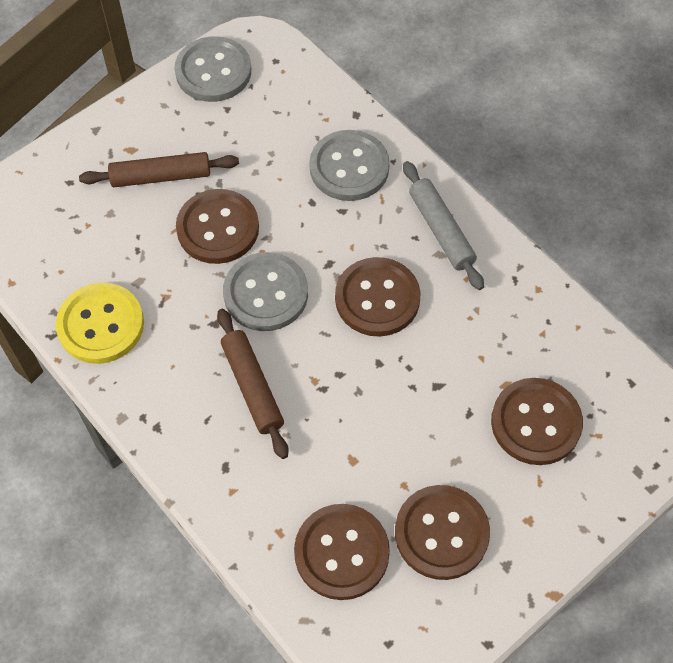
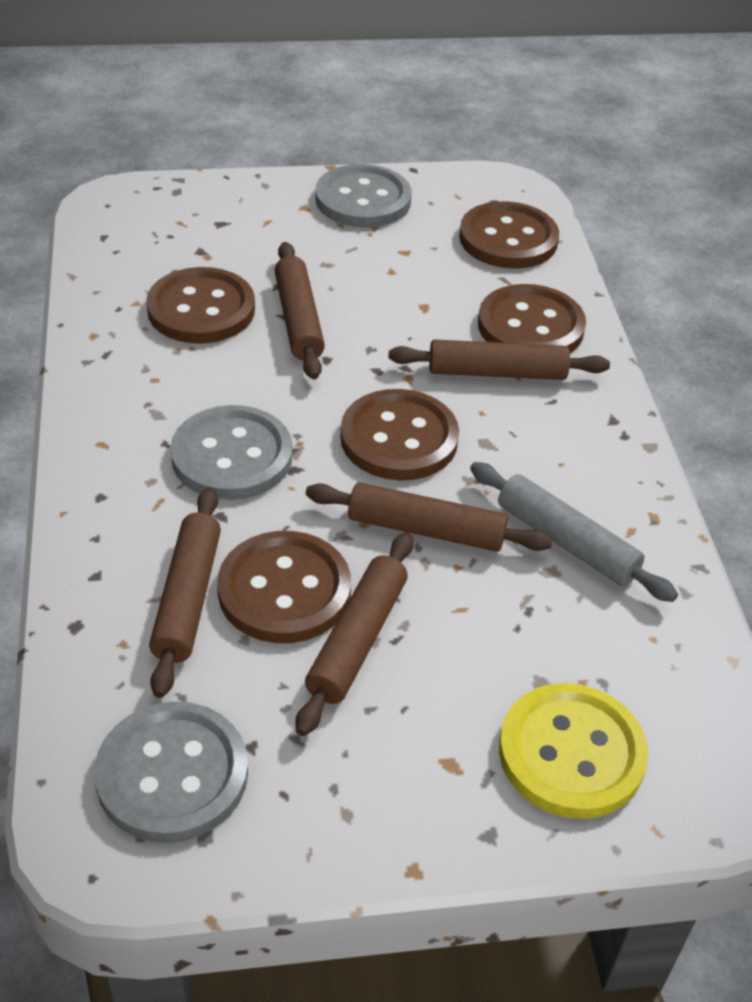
brown rolling pin: 2 -> 5

